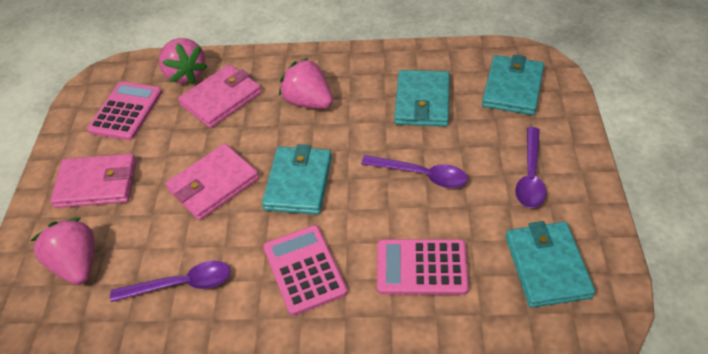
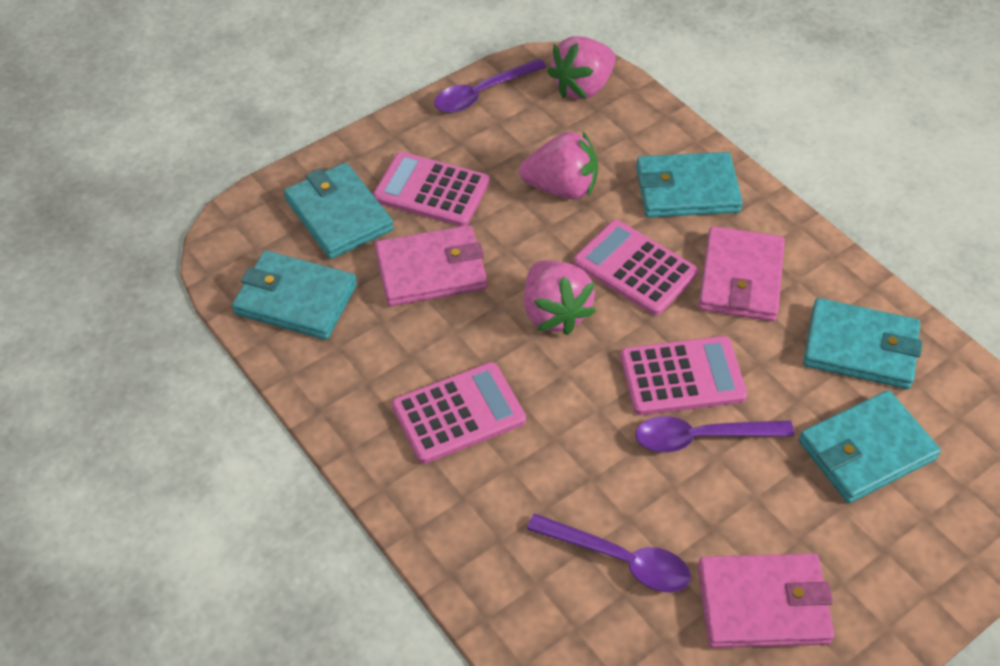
pink calculator: 3 -> 4
turquoise wallet: 4 -> 5

